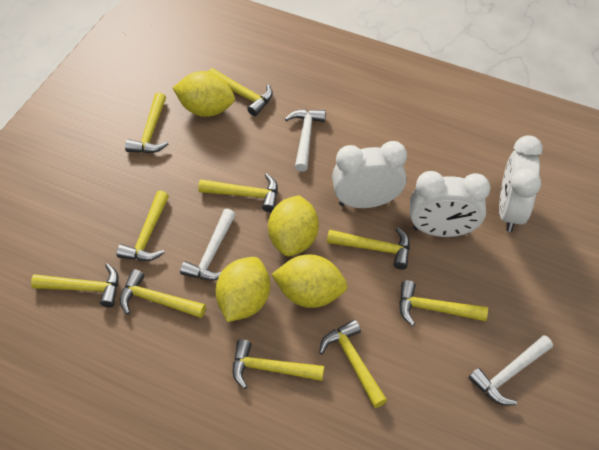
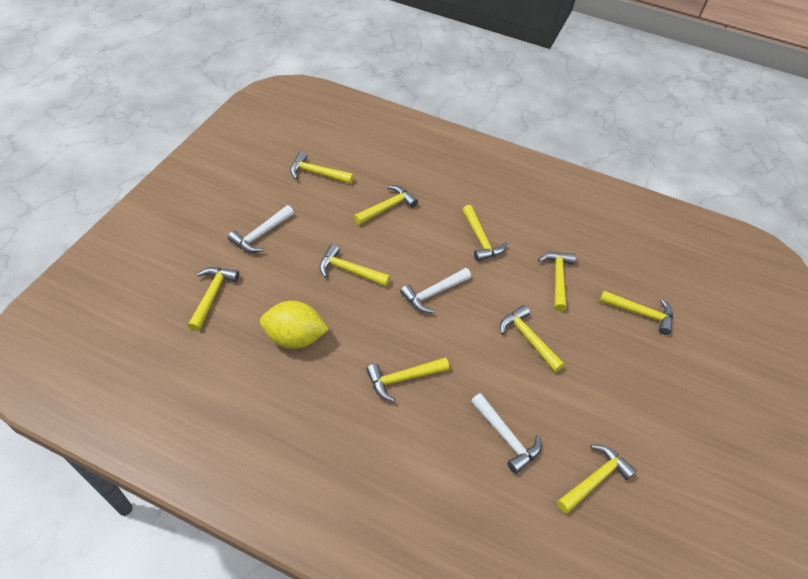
white clock: 3 -> 0
yellow lemon: 4 -> 1

